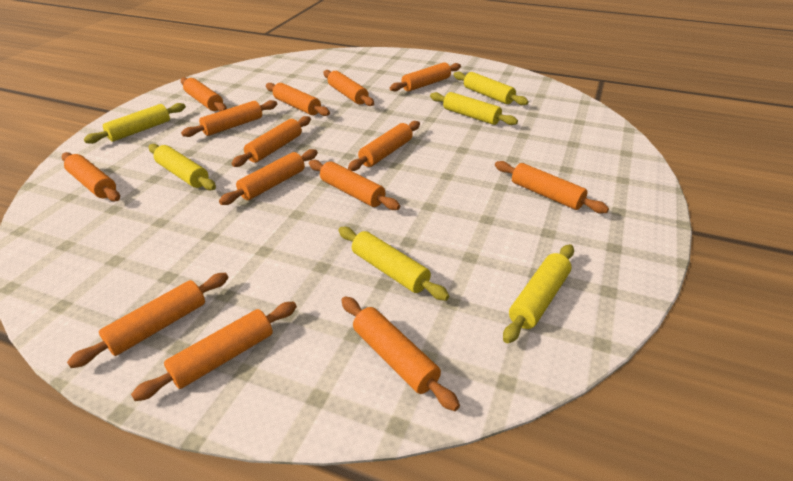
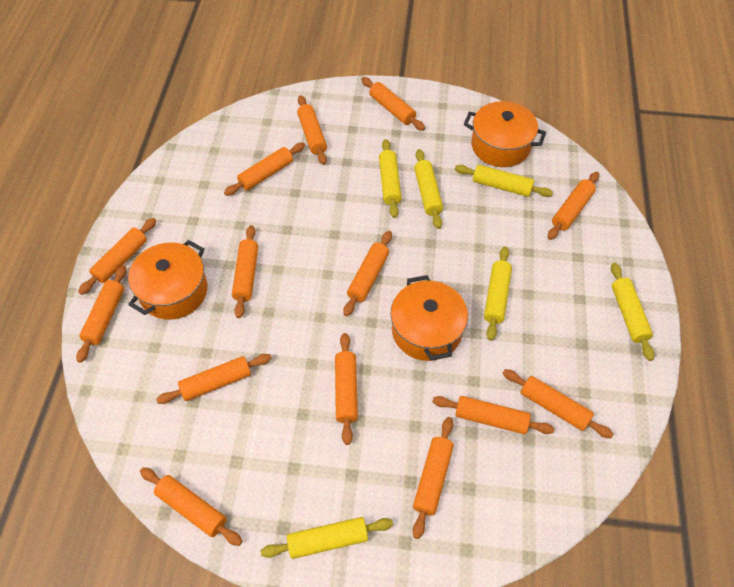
orange pot: 0 -> 3

